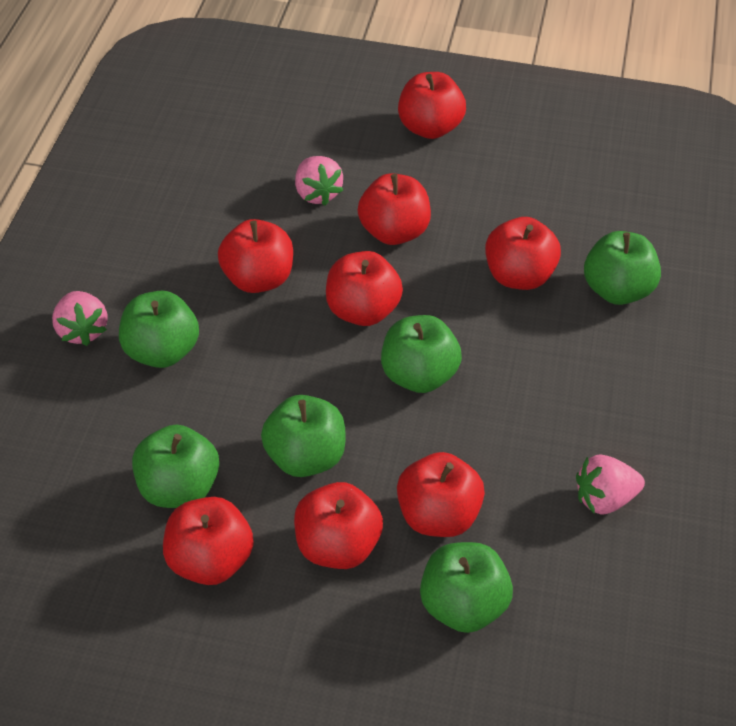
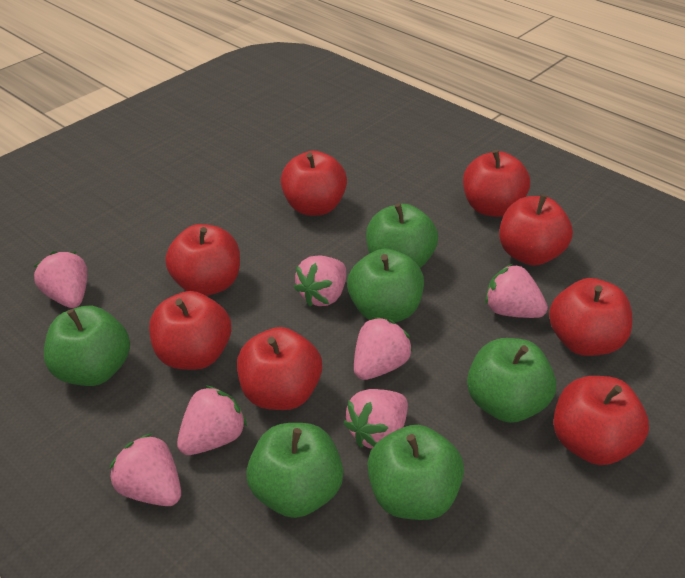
pink strawberry: 3 -> 7

